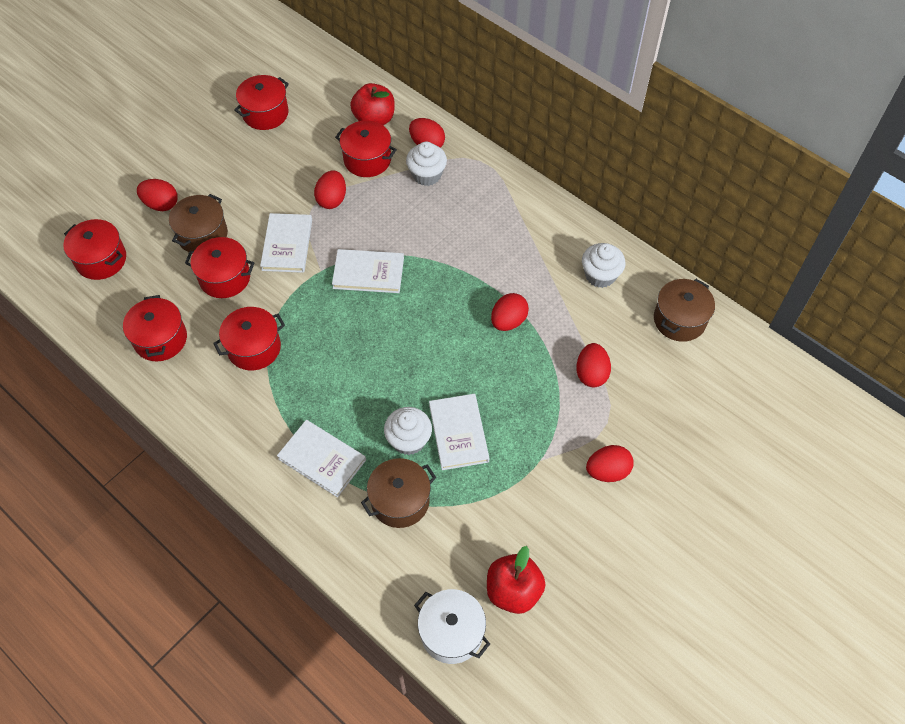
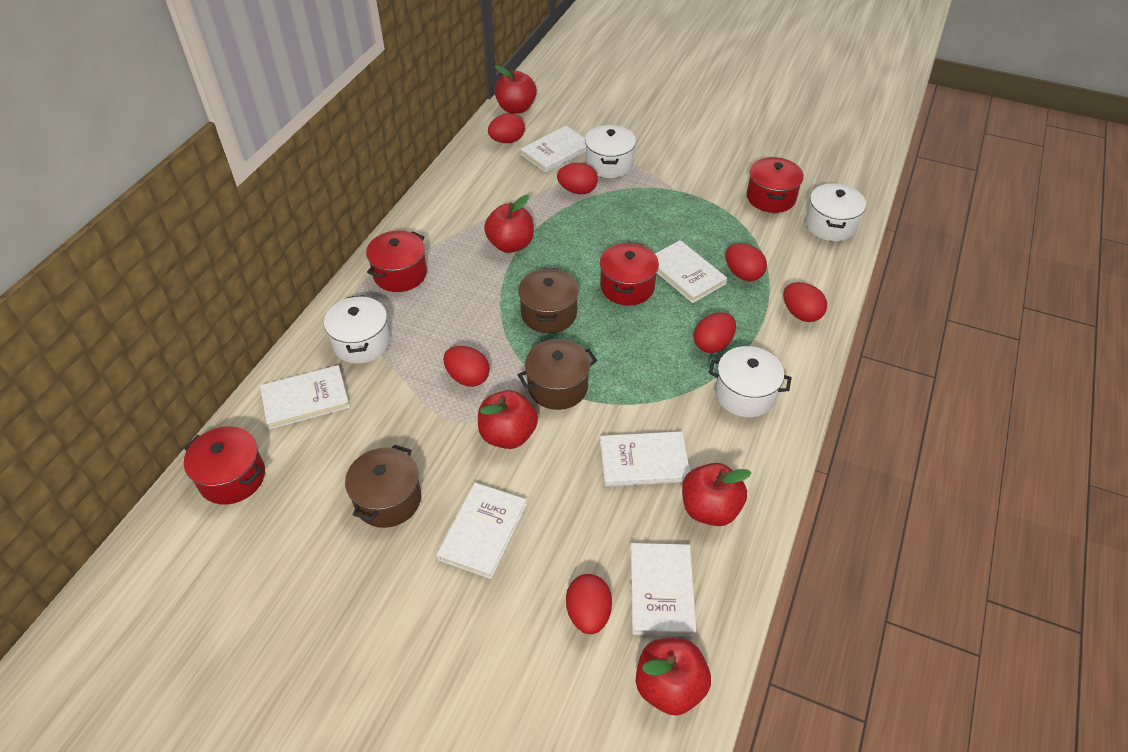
red apple: 2 -> 5
red egg: 6 -> 7
red pot: 6 -> 4
white book: 4 -> 6
white cupcake: 3 -> 0
white pot: 1 -> 4

